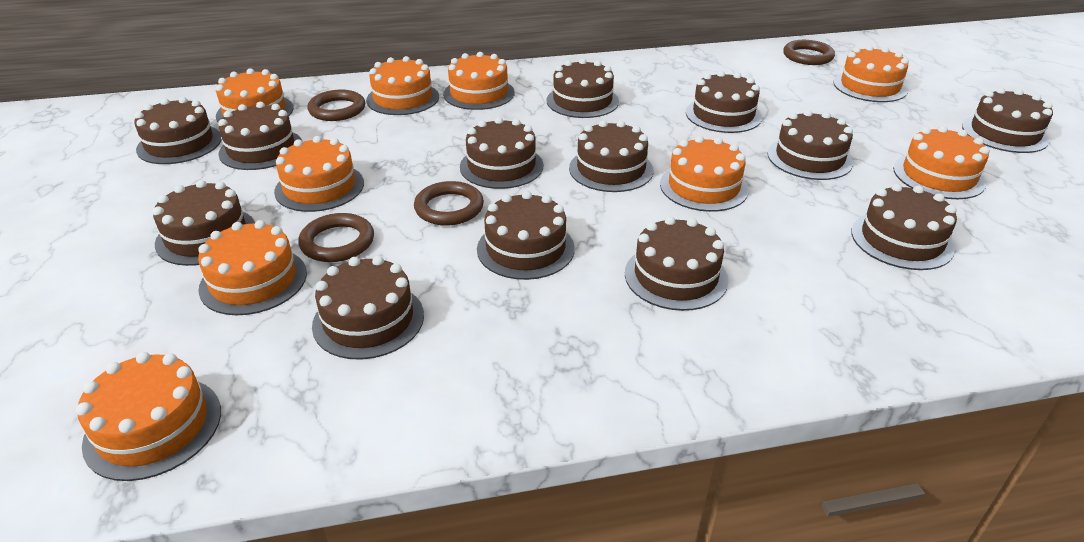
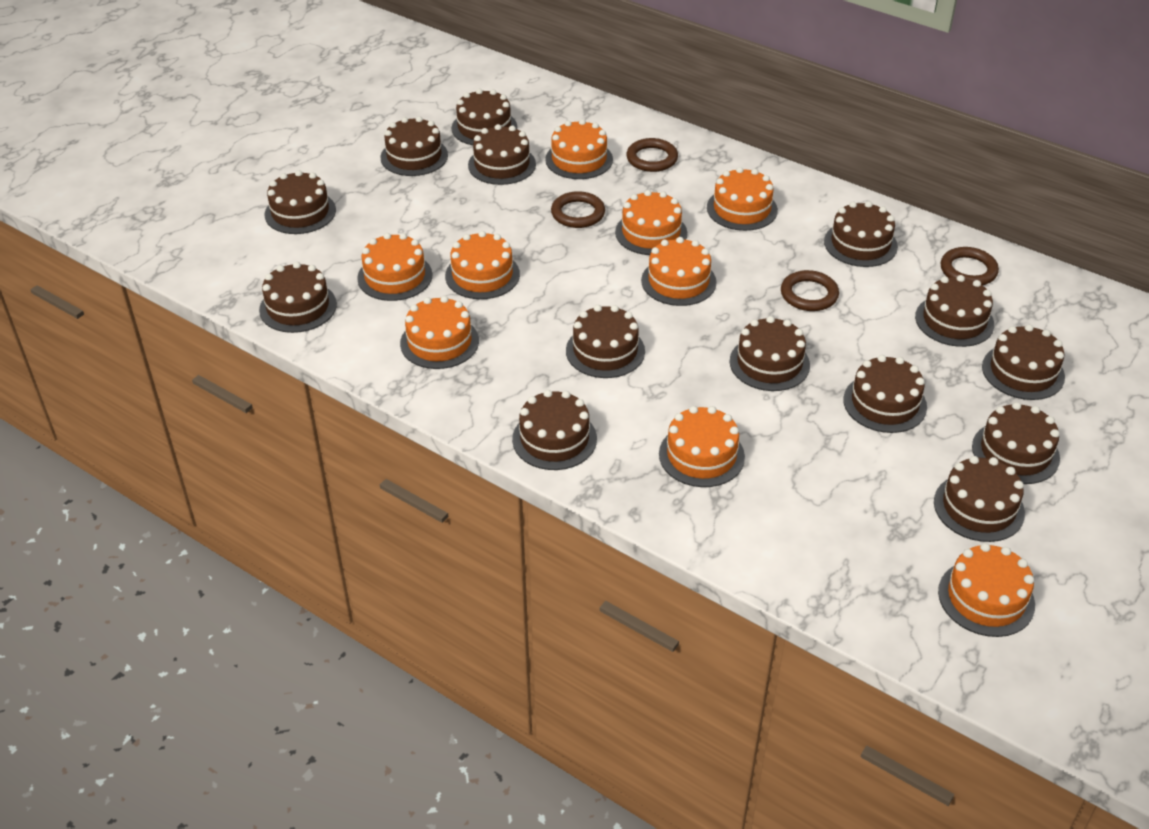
brown cake: 13 -> 14

